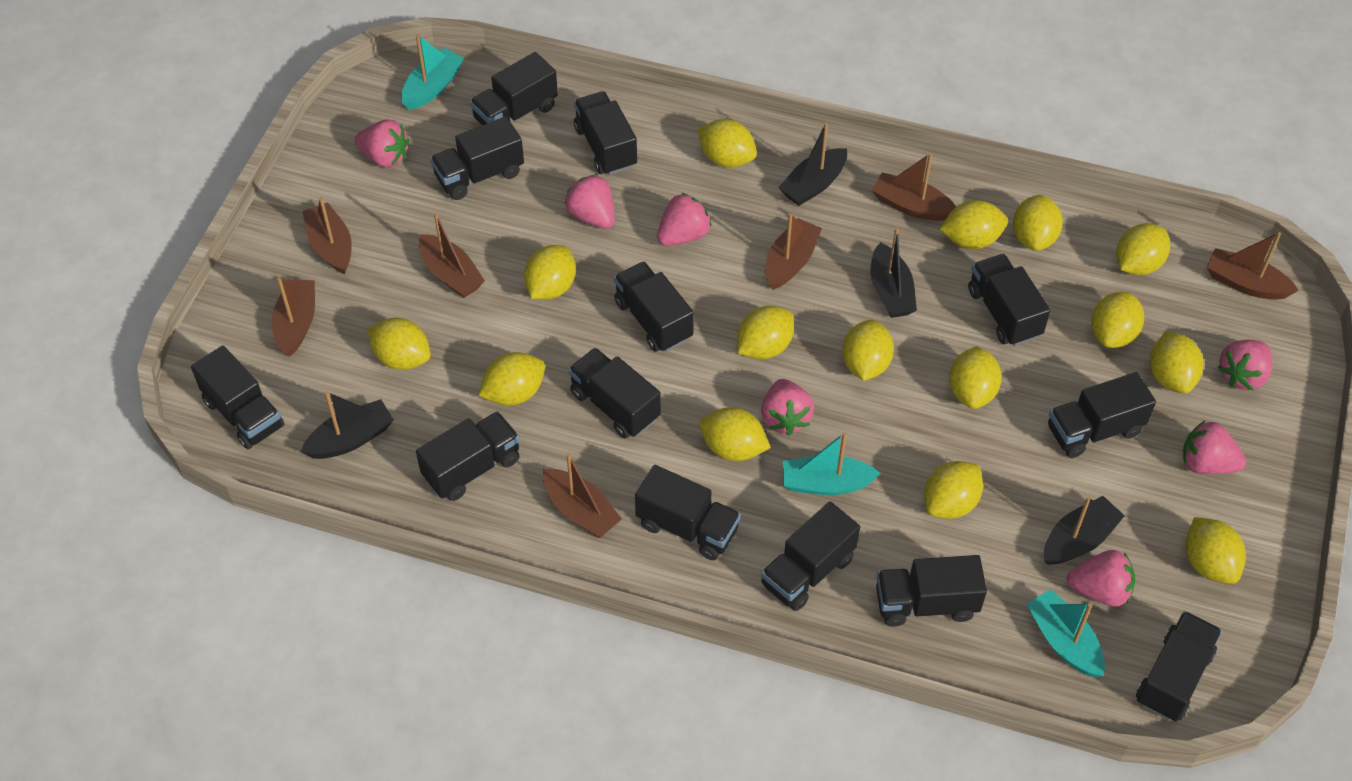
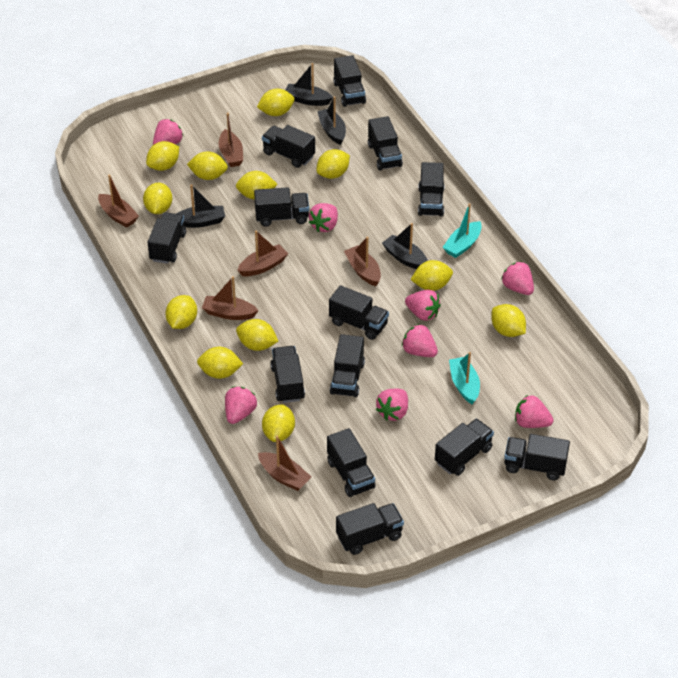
brown boat: 7 -> 6
pink strawberry: 7 -> 8
turquoise boat: 3 -> 2
yellow lemon: 15 -> 12

